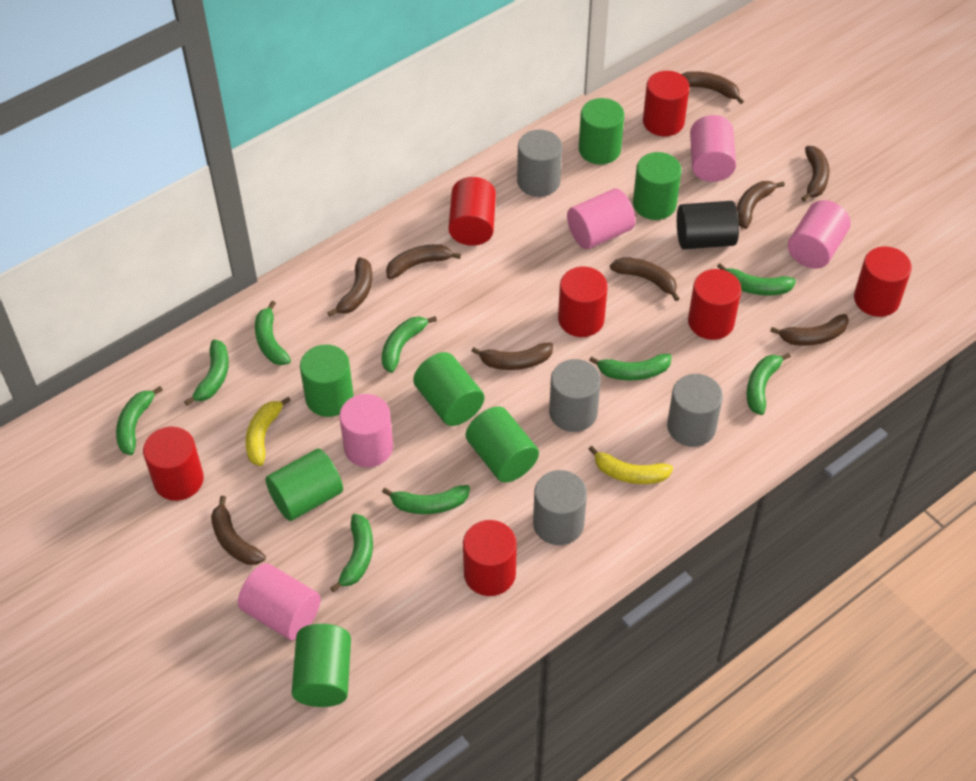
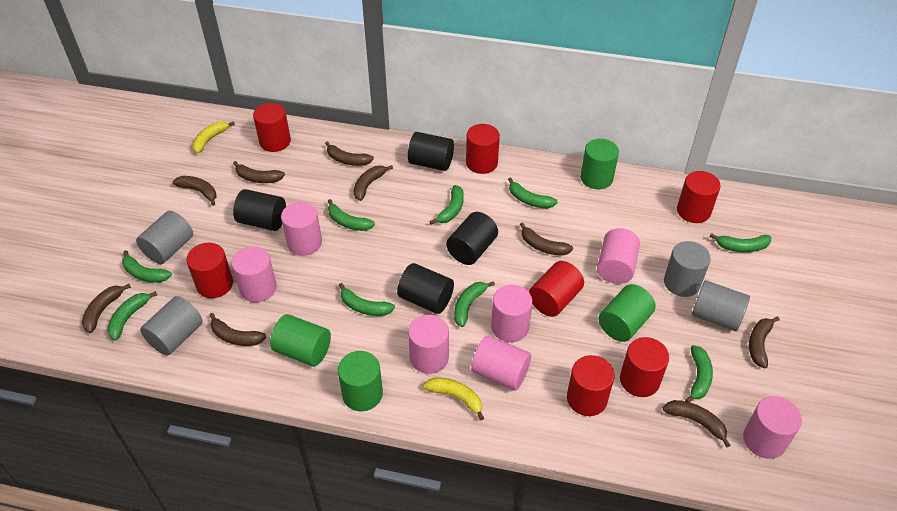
black cylinder: 1 -> 4
green cylinder: 7 -> 4
pink cylinder: 5 -> 7

